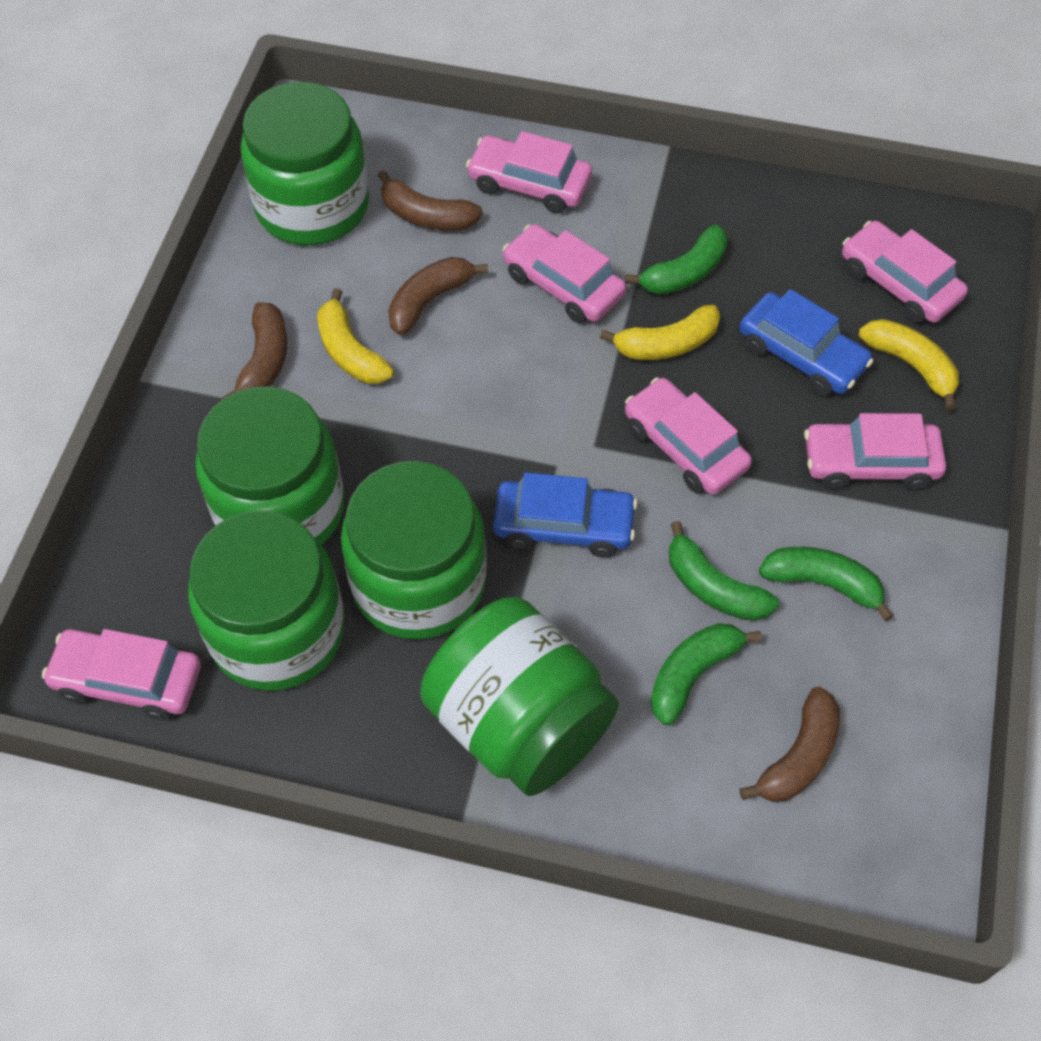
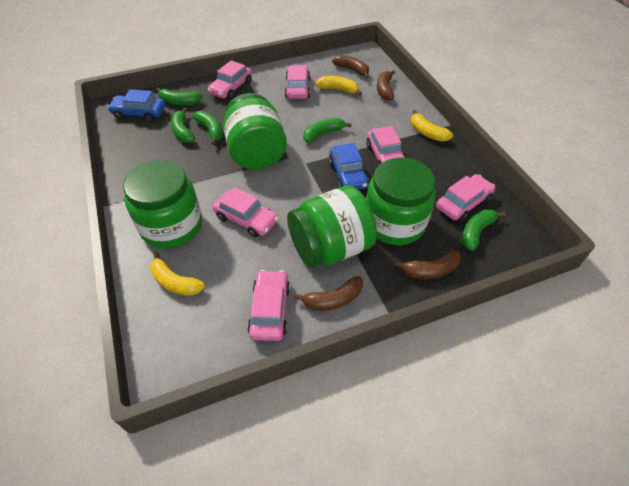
green banana: 4 -> 5
green jar: 5 -> 4

